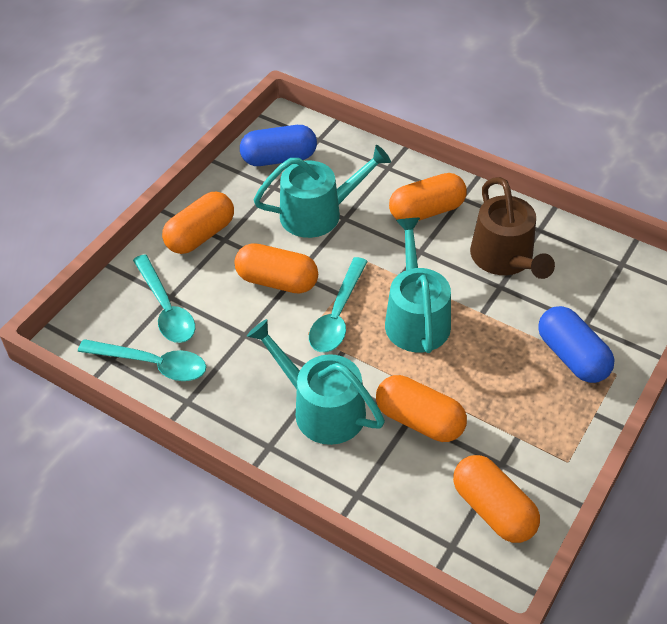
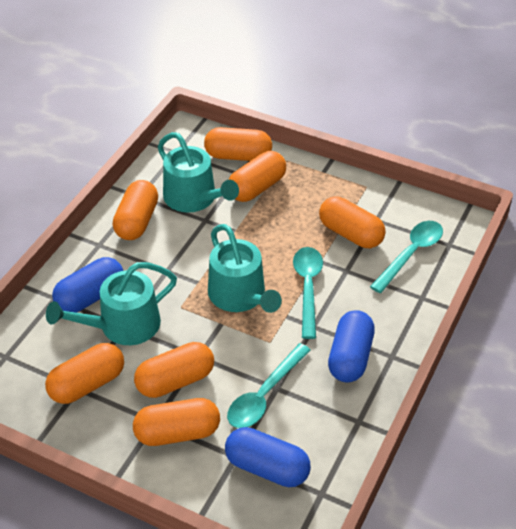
blue capsule: 2 -> 3
brown watering can: 1 -> 0
orange capsule: 5 -> 7

